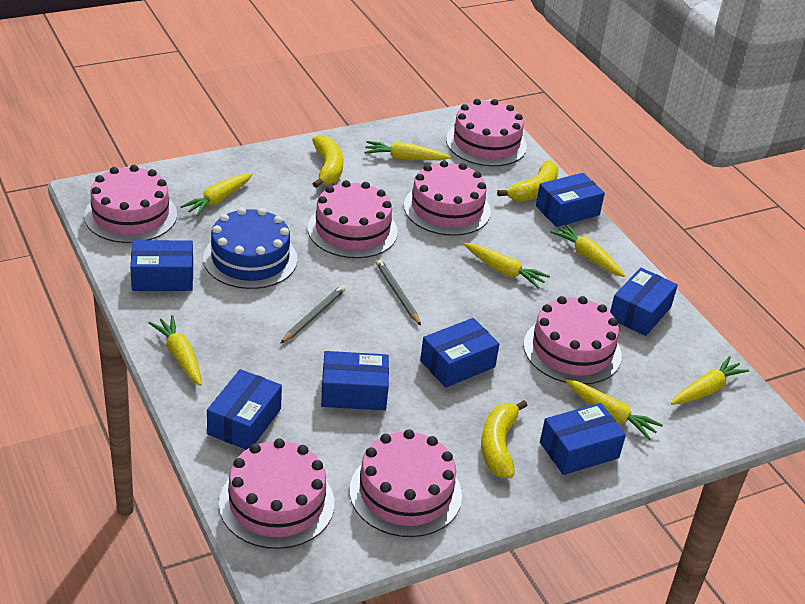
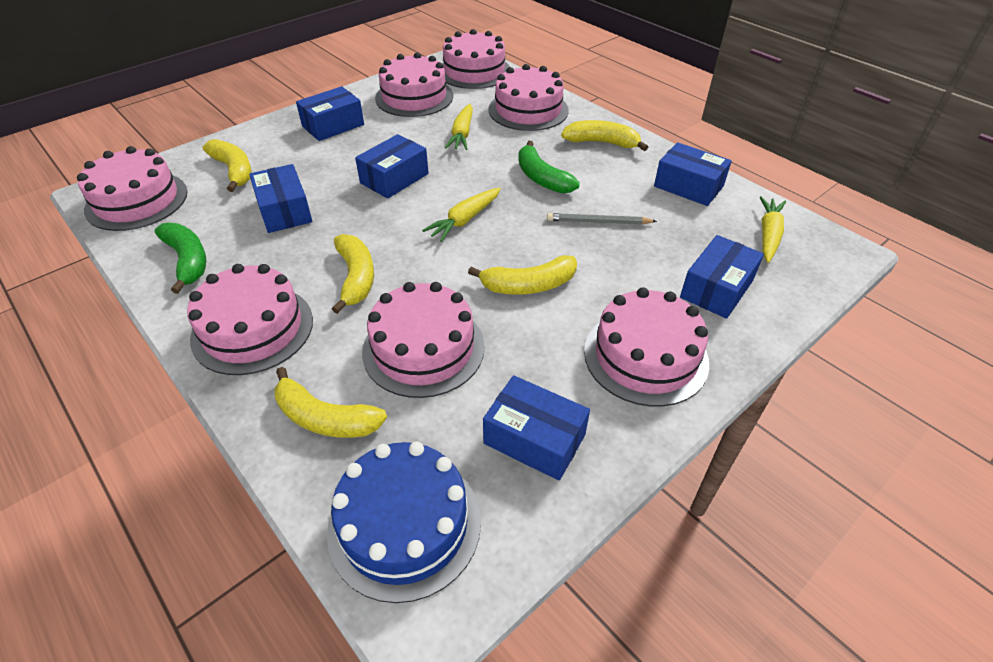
blue box: 7 -> 6
green banana: 0 -> 2
grey pencil: 2 -> 1
yellow banana: 3 -> 5
yellow carrot: 7 -> 3

